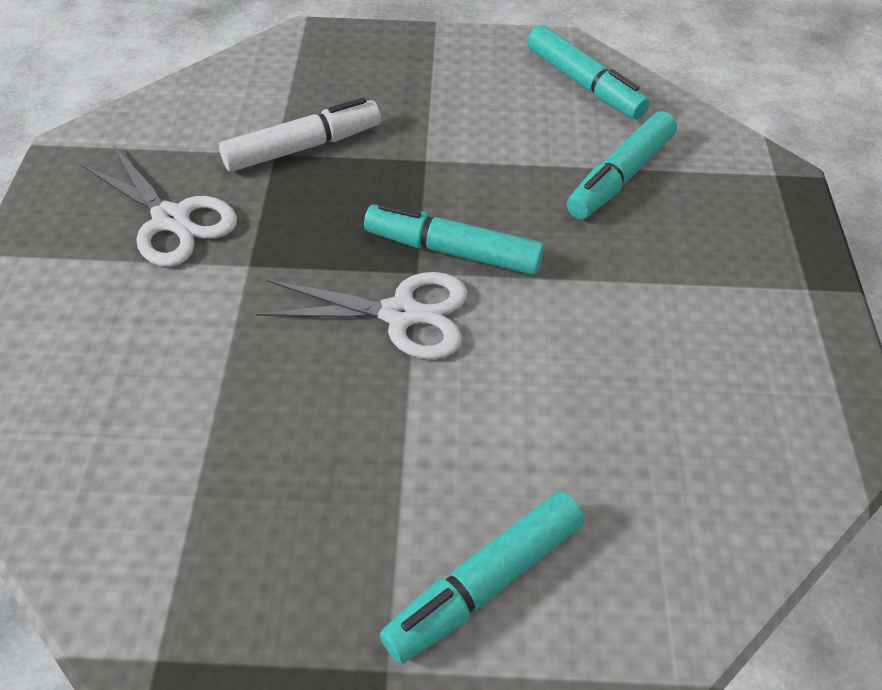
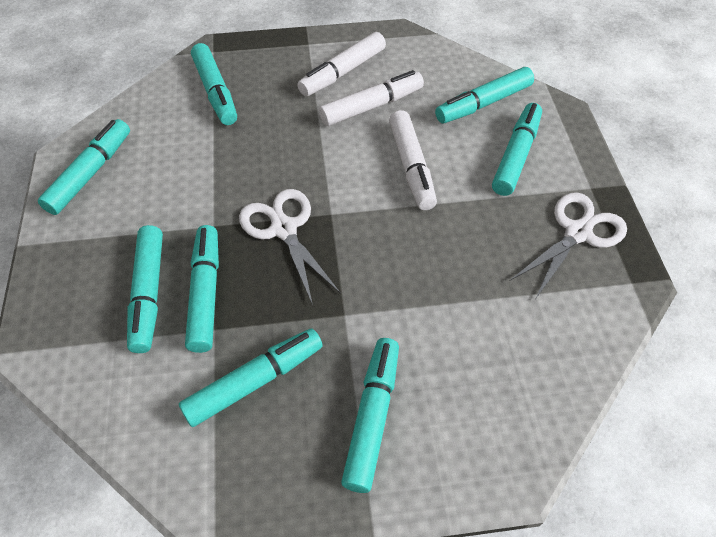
turquoise marker: 4 -> 8
white marker: 1 -> 3

